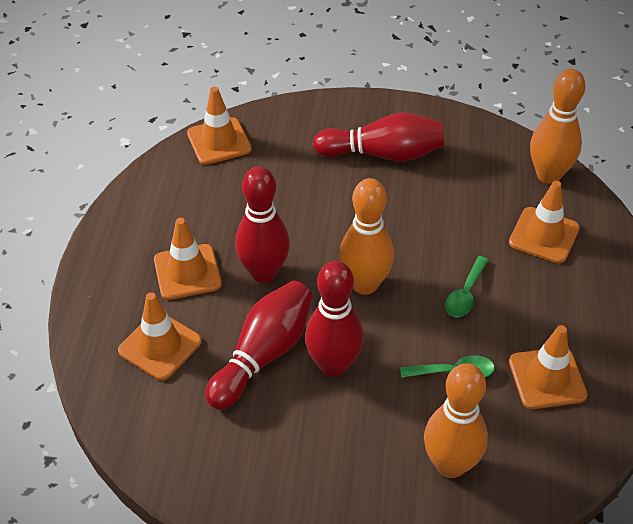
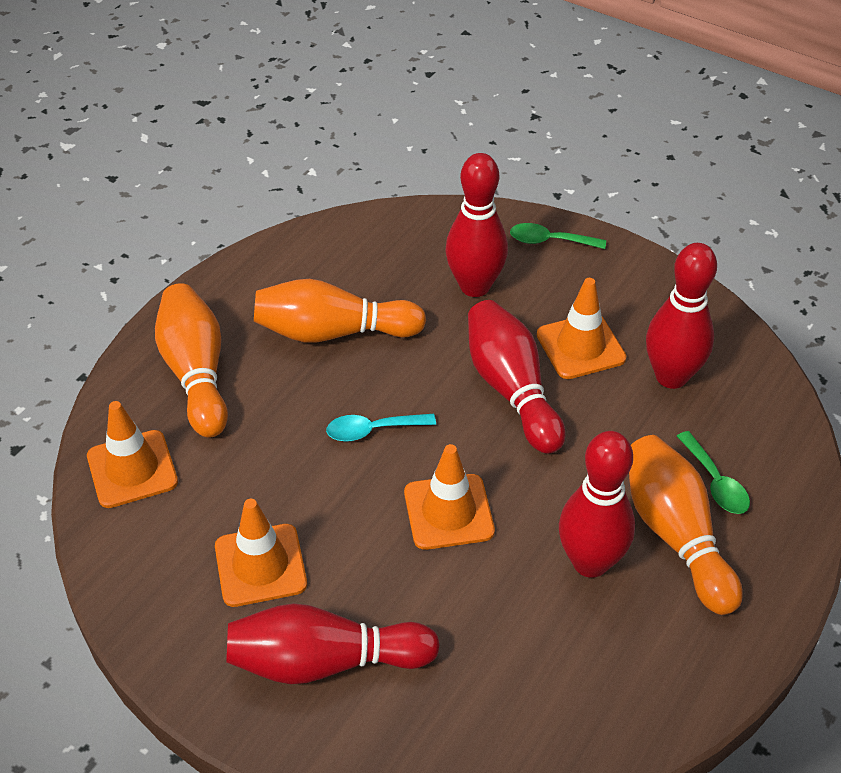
orange traffic cone: 5 -> 4
red bowling pin: 4 -> 5
turquoise spoon: 0 -> 1

